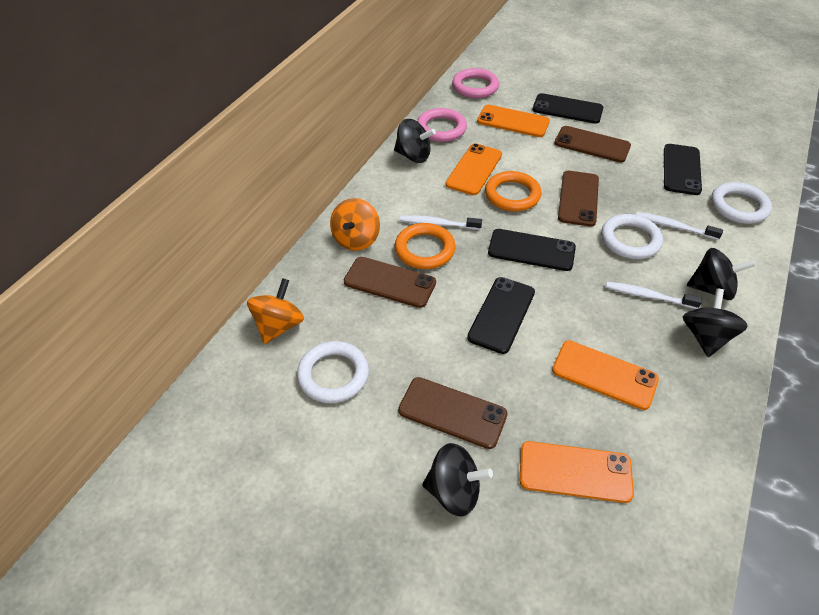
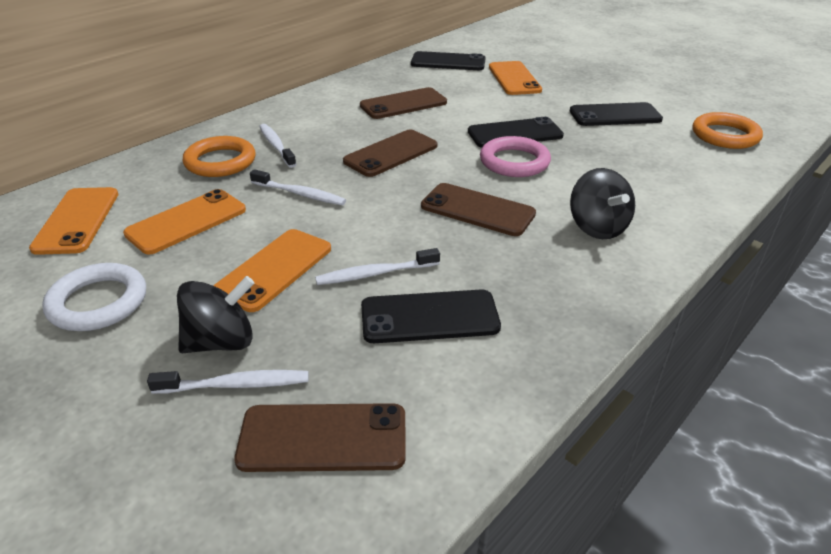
black spinning top: 4 -> 2
orange spinning top: 2 -> 0
pink ring: 2 -> 1
white ring: 3 -> 1
white toothbrush: 3 -> 4

